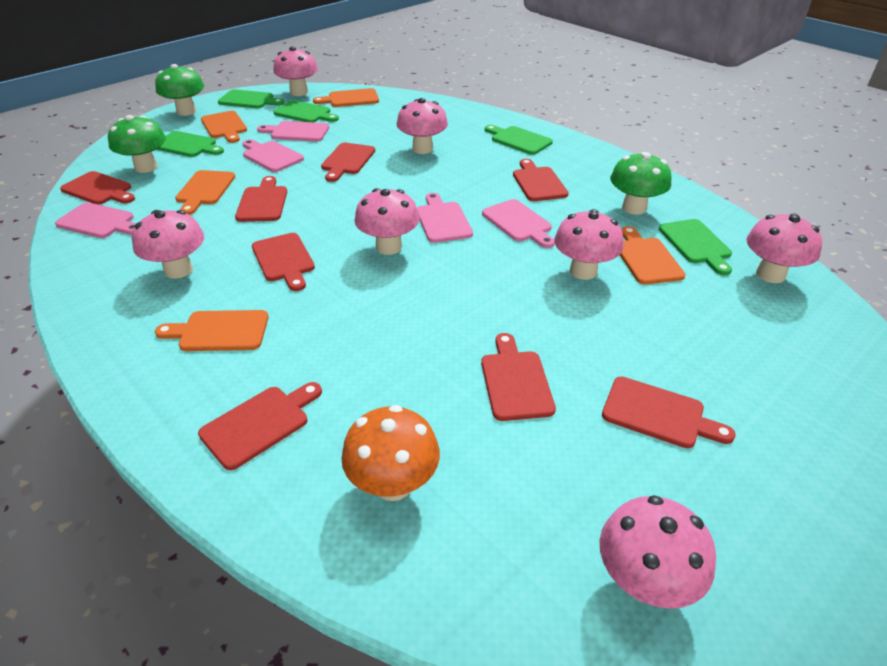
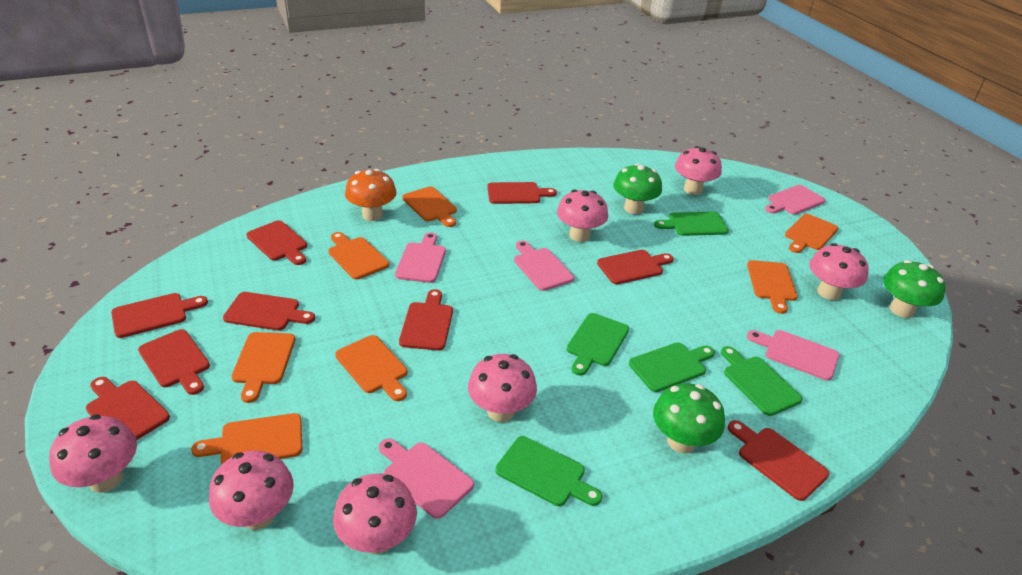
orange cutting board: 5 -> 7
red cutting board: 8 -> 9

